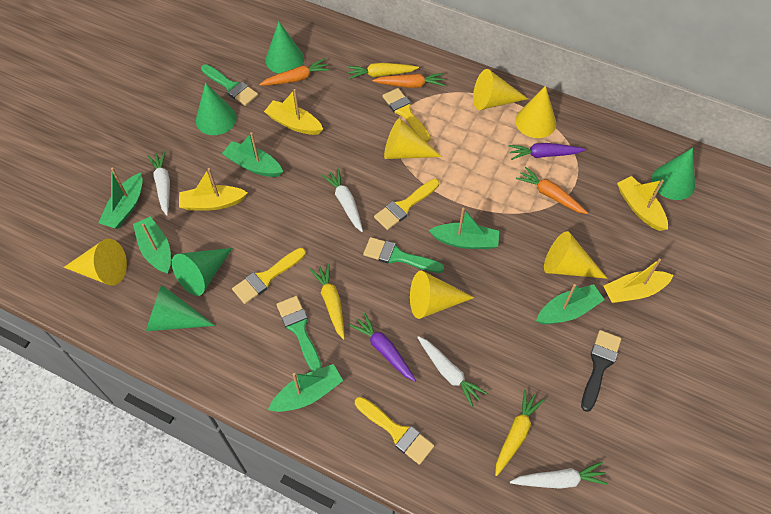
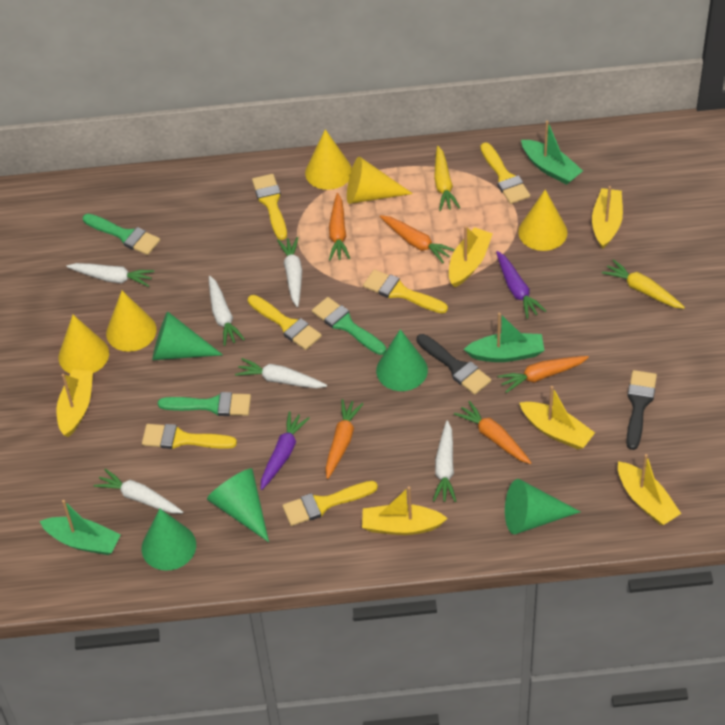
black brush: 1 -> 2
green boat: 6 -> 3
orange carrot: 3 -> 5
white carrot: 4 -> 6
yellow boat: 4 -> 6
yellow brush: 4 -> 6
yellow carrot: 3 -> 2
yellow cone: 6 -> 5

